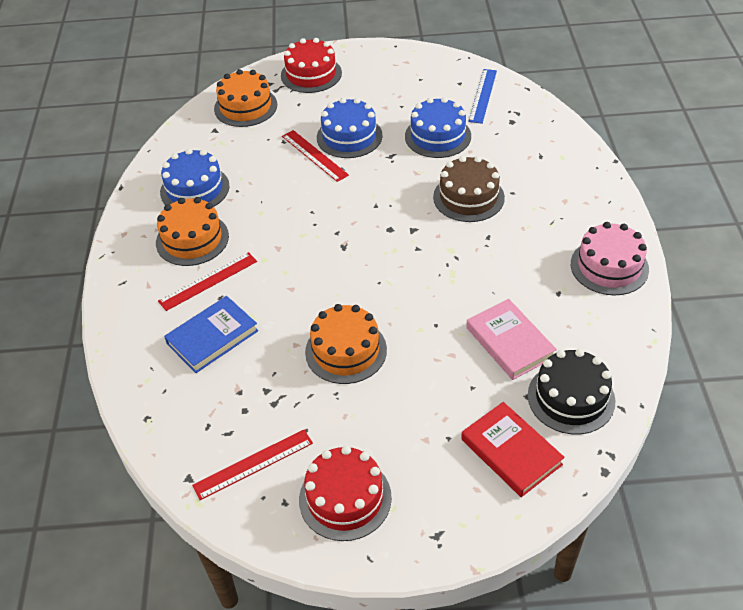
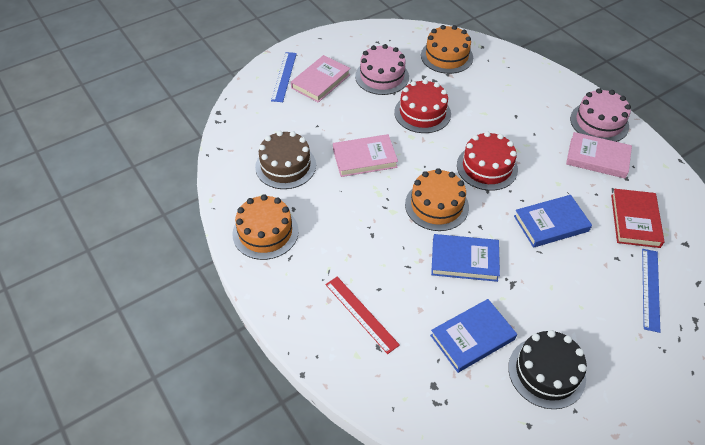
blue book: 1 -> 3
blue cake: 3 -> 0
blue ruler: 1 -> 2
pink book: 1 -> 3
pink cake: 1 -> 2
red ruler: 3 -> 1

